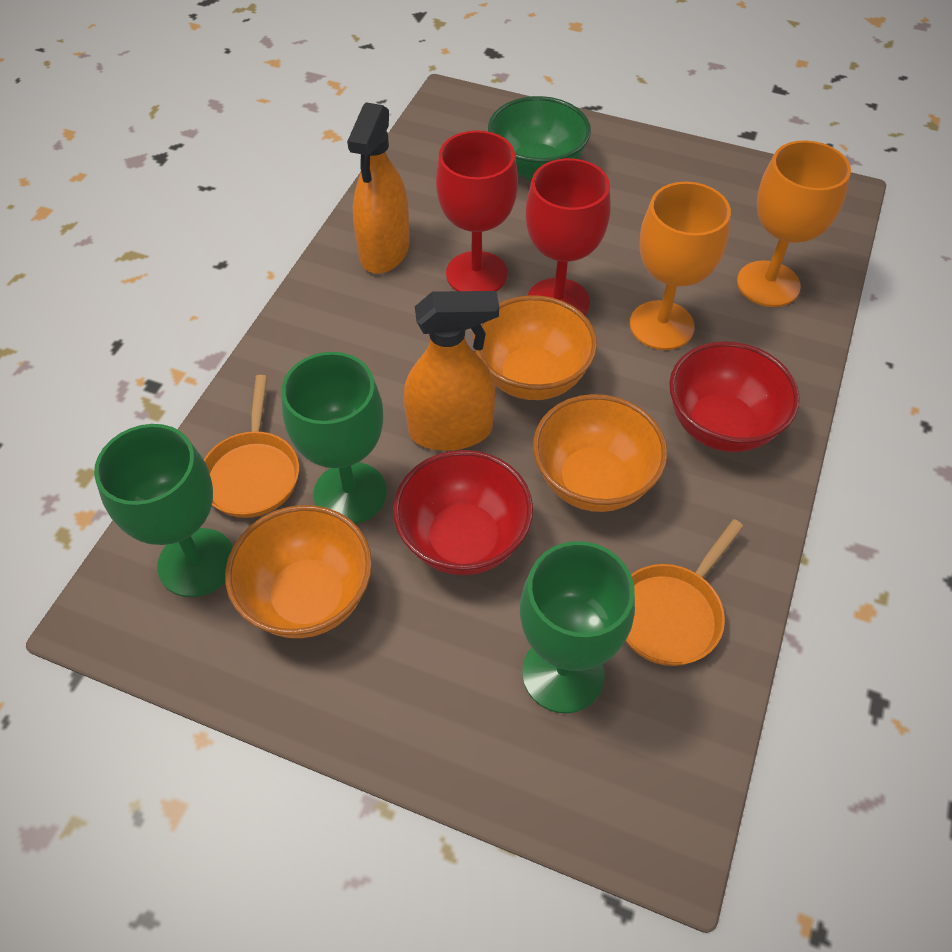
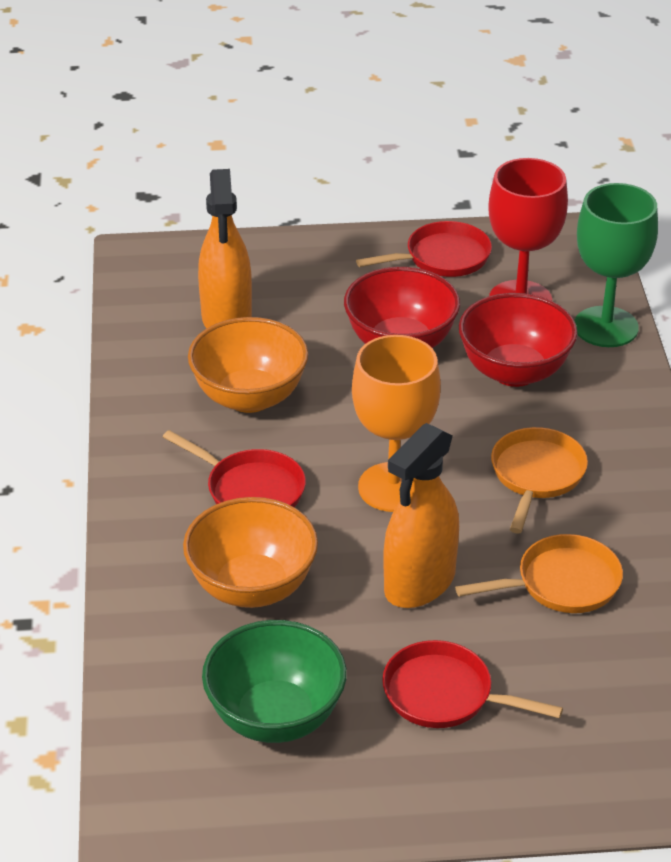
green goblet: 3 -> 1
orange bowl: 3 -> 2
orange goblet: 2 -> 1
red goblet: 2 -> 1
red pan: 0 -> 3

